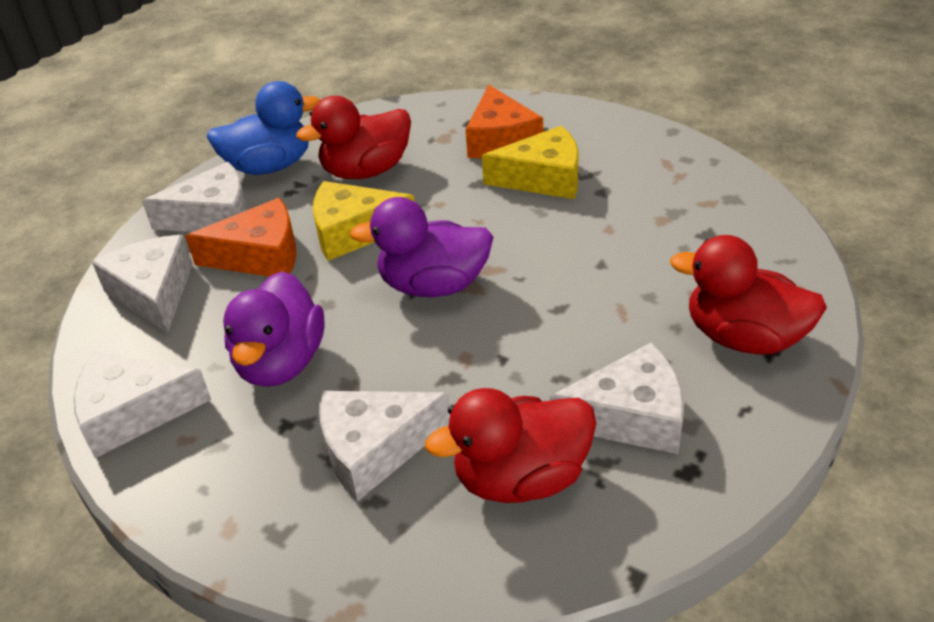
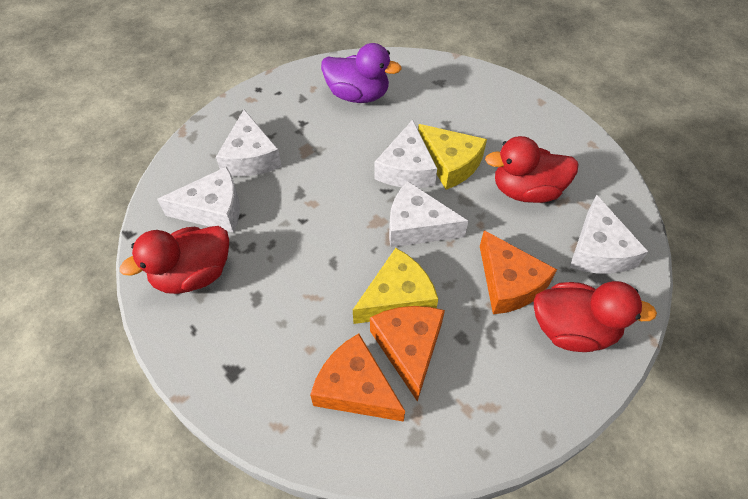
blue duck: 1 -> 0
orange cheese: 2 -> 3
purple duck: 2 -> 1

